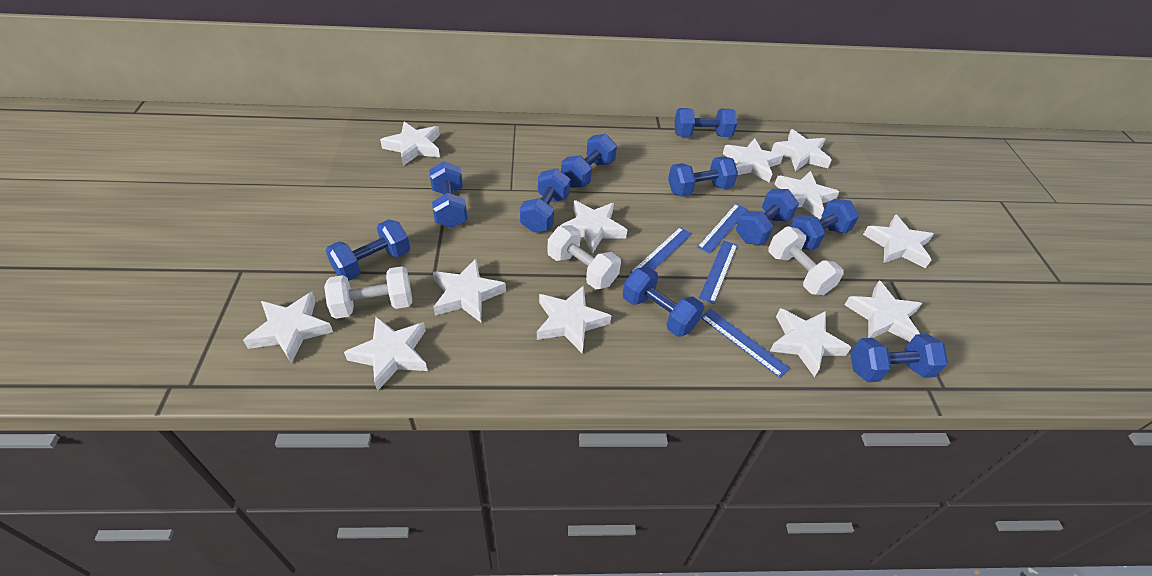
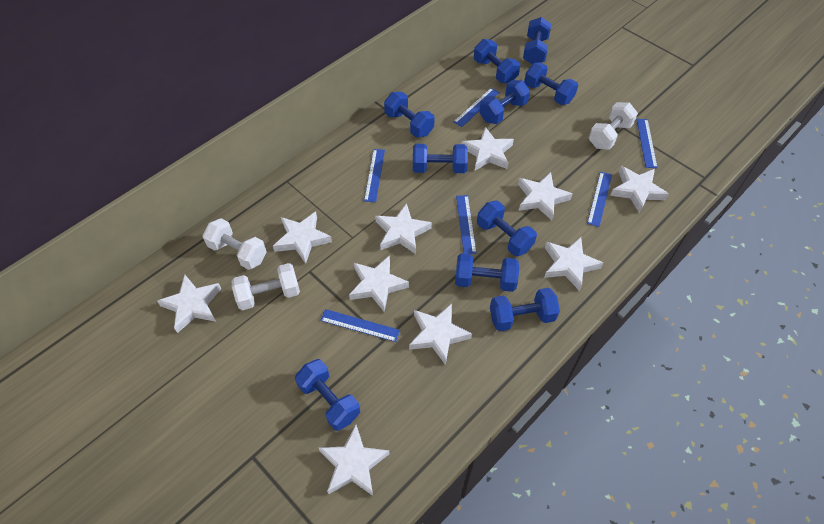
blue ruler: 4 -> 6
white star: 12 -> 10

